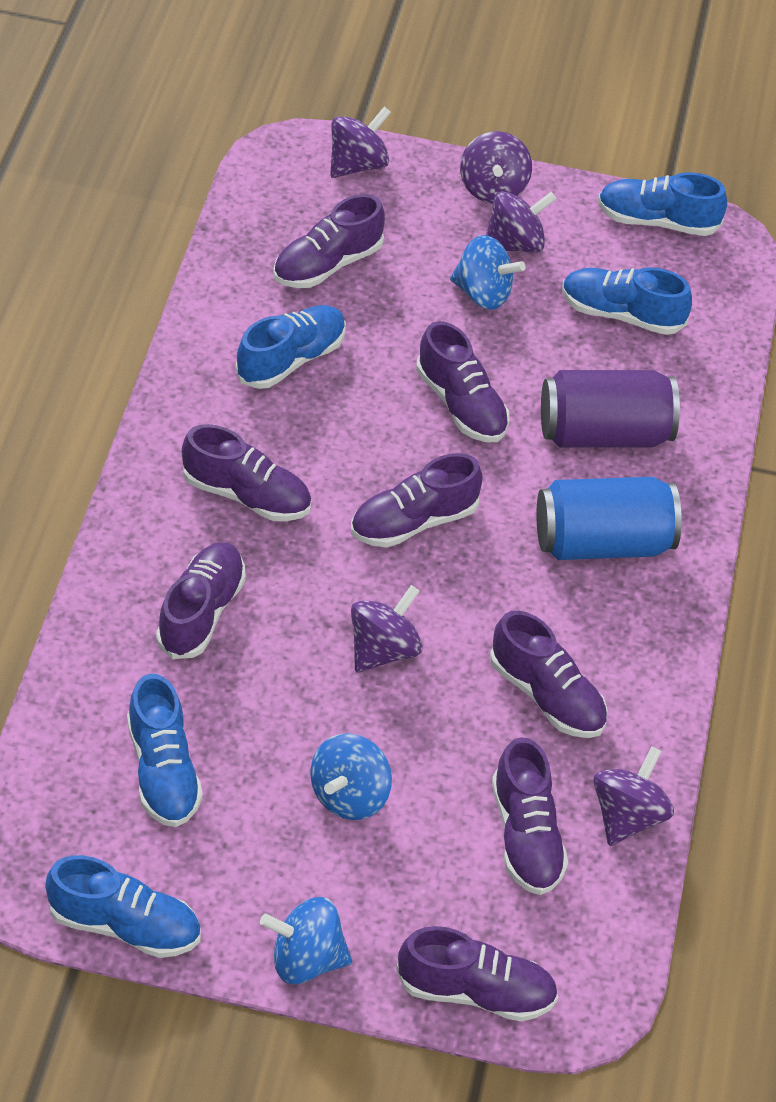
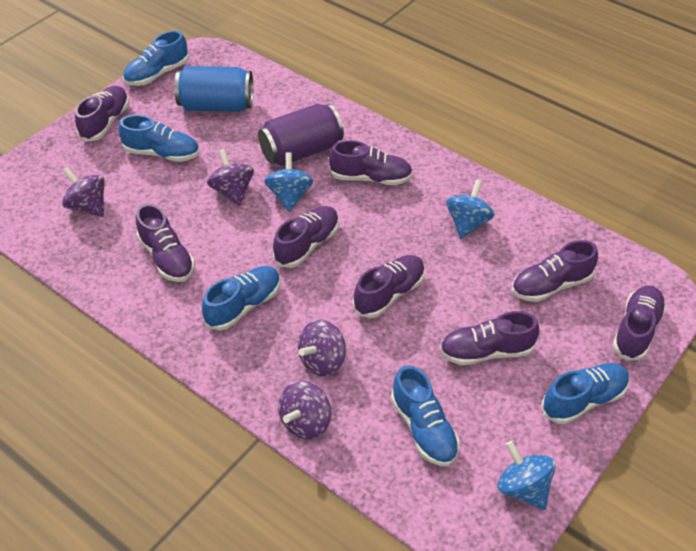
purple spinning top: 5 -> 4

